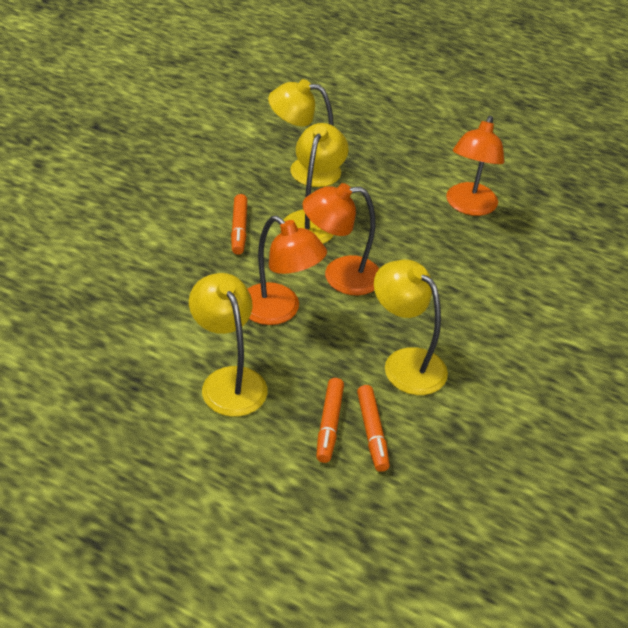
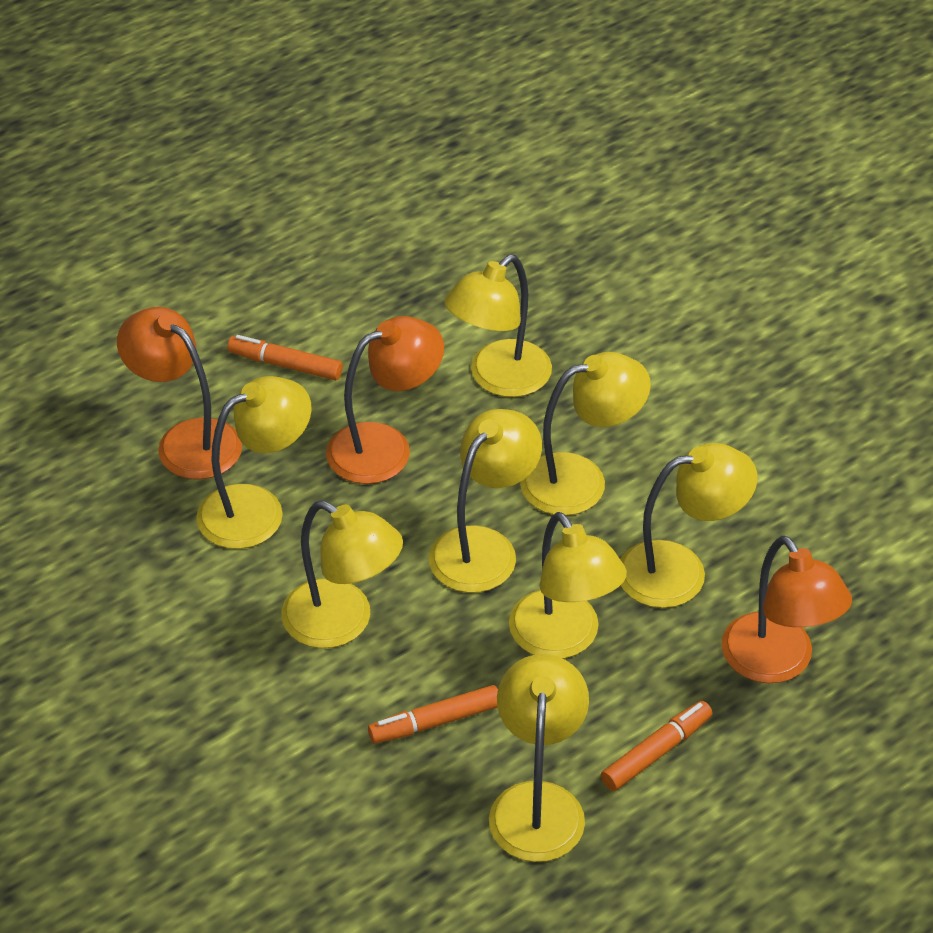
yellow lamp: 4 -> 8

